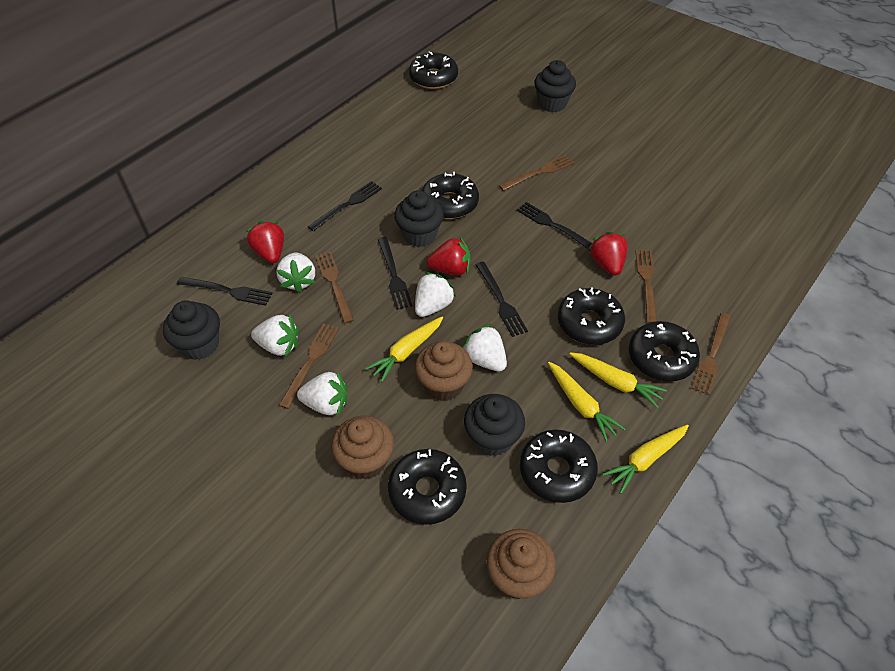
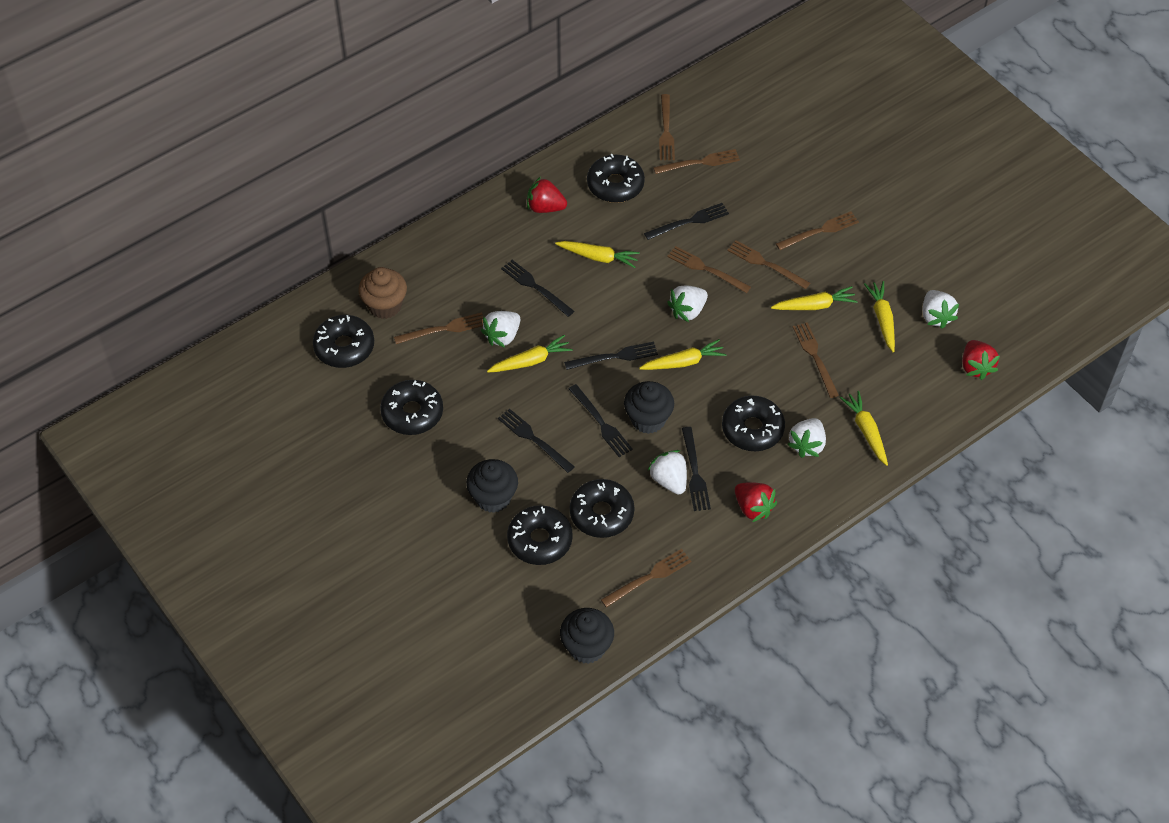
black cupcake: 4 -> 3
black fork: 5 -> 6
brown cupcake: 3 -> 1
brown fork: 5 -> 8
yellow carrot: 4 -> 6

